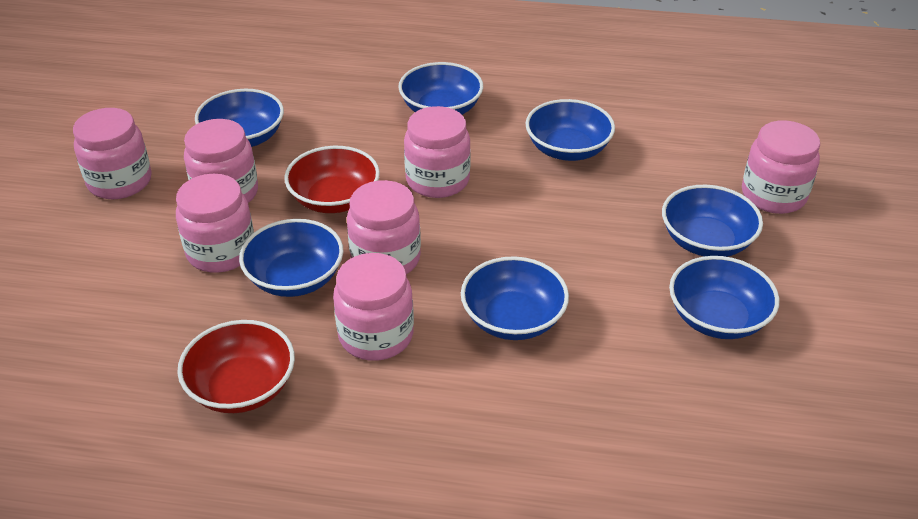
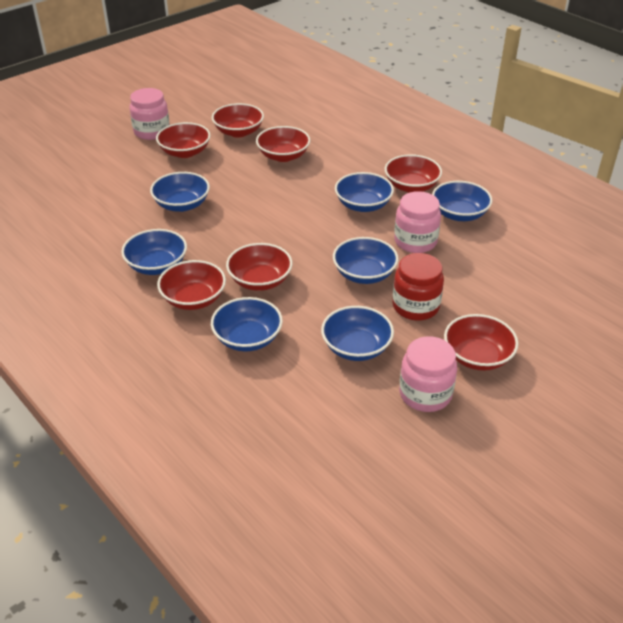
pink jar: 7 -> 3
red bowl: 2 -> 7
red jar: 0 -> 1

